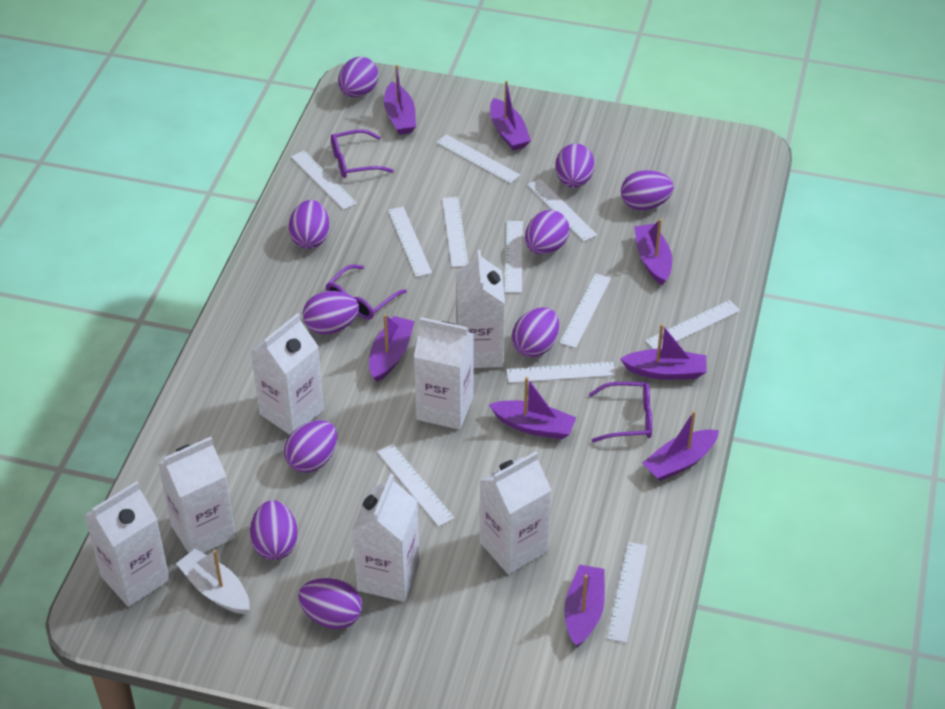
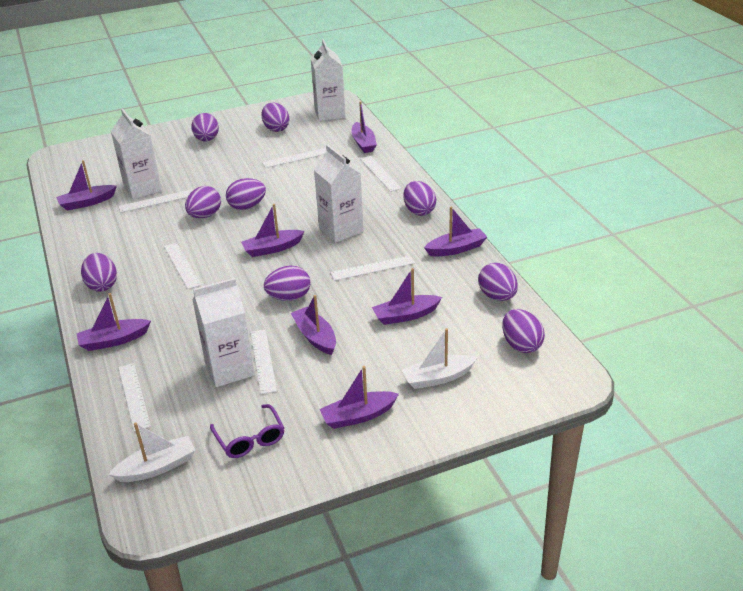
purple egg: 10 -> 9
purple glasses: 3 -> 1
white boat: 1 -> 2
white carton: 7 -> 4
white ruler: 11 -> 7

